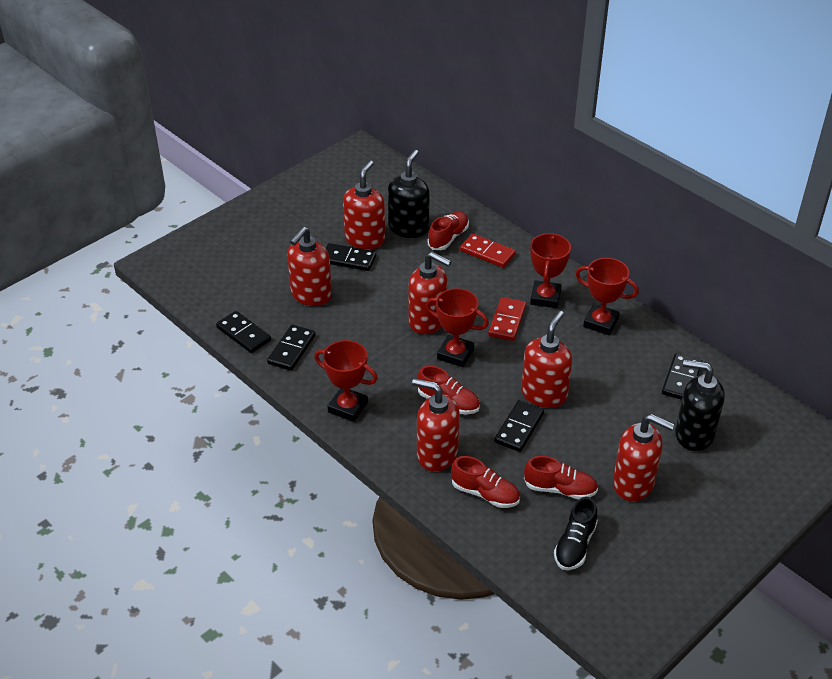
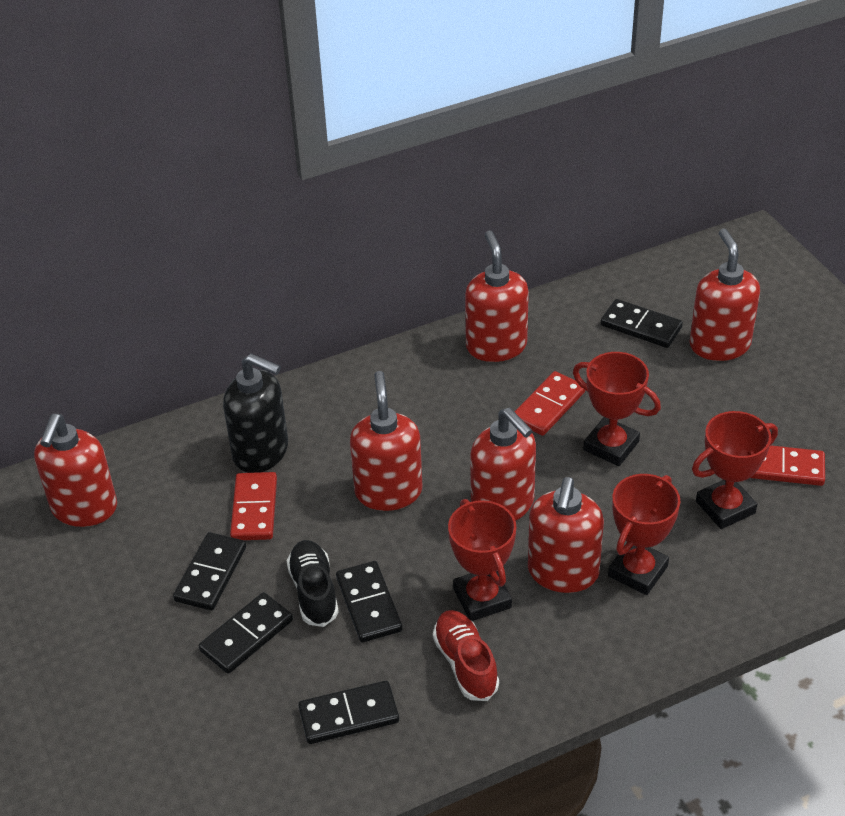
black soap dispenser: 2 -> 1
red domino: 2 -> 3
red shoe: 4 -> 1

